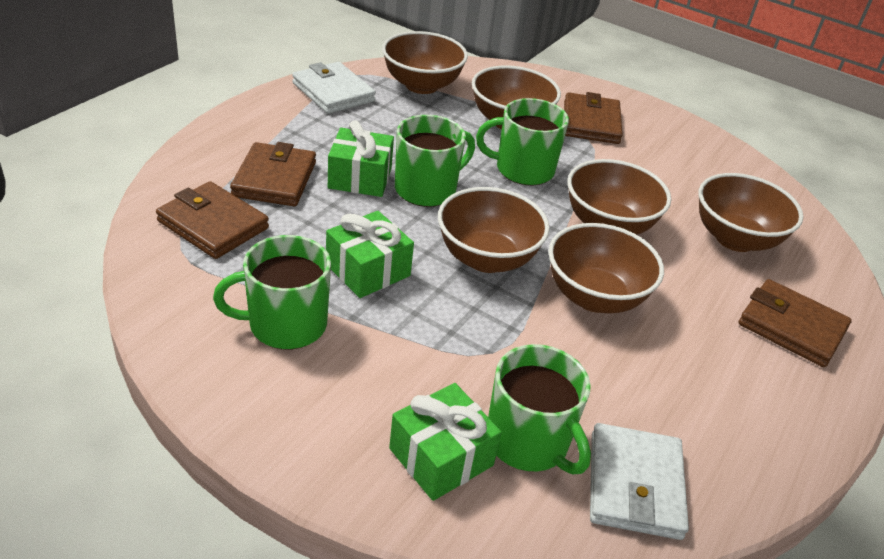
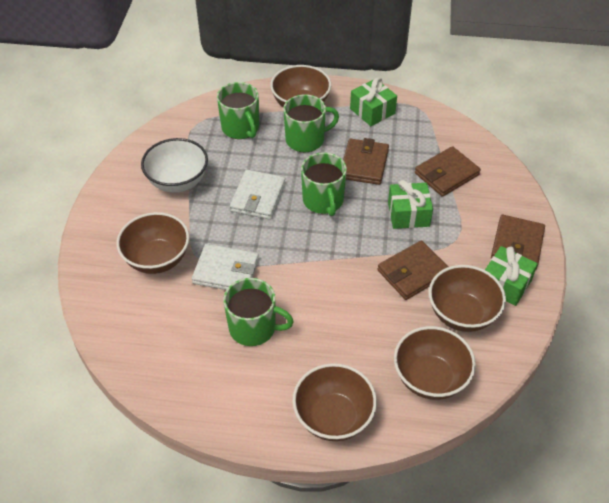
brown bowl: 6 -> 5
white bowl: 0 -> 1

